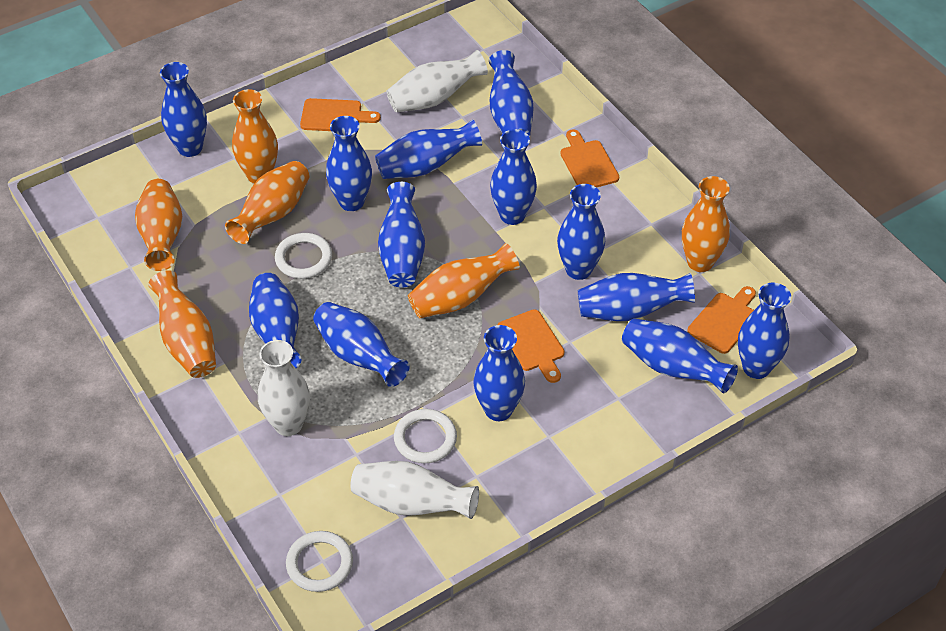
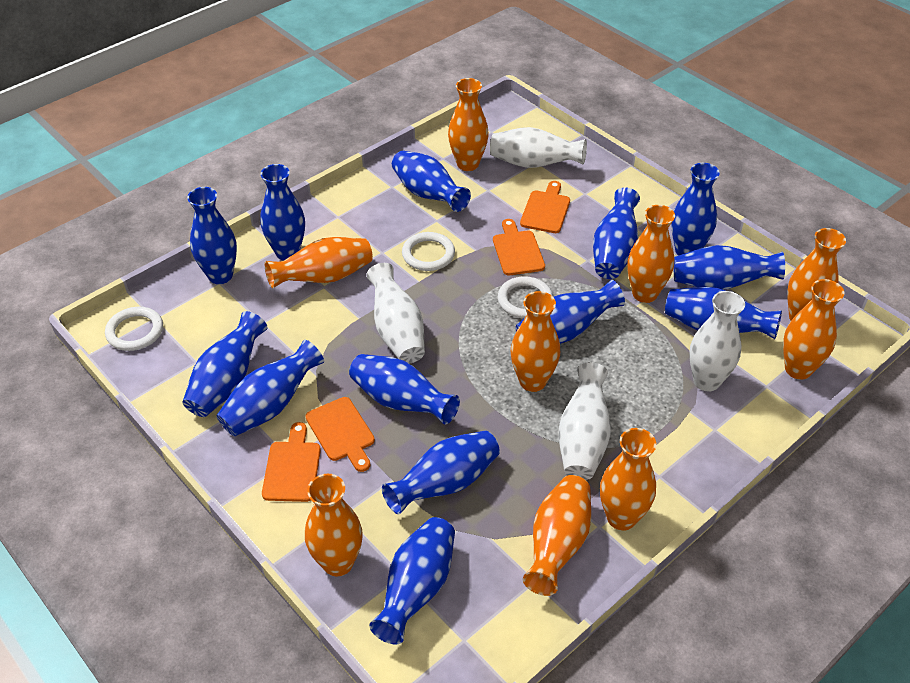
orange vase: 6 -> 9
white vase: 3 -> 4

